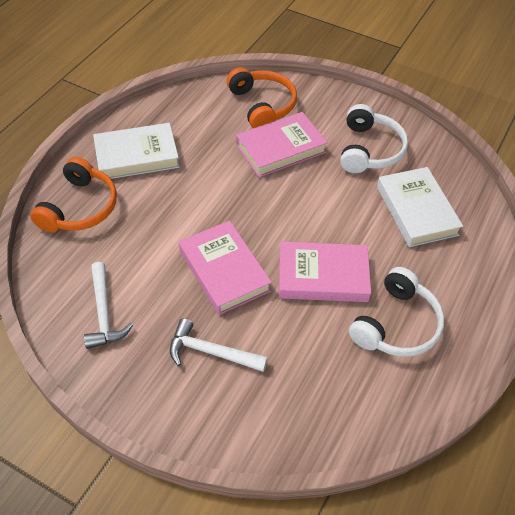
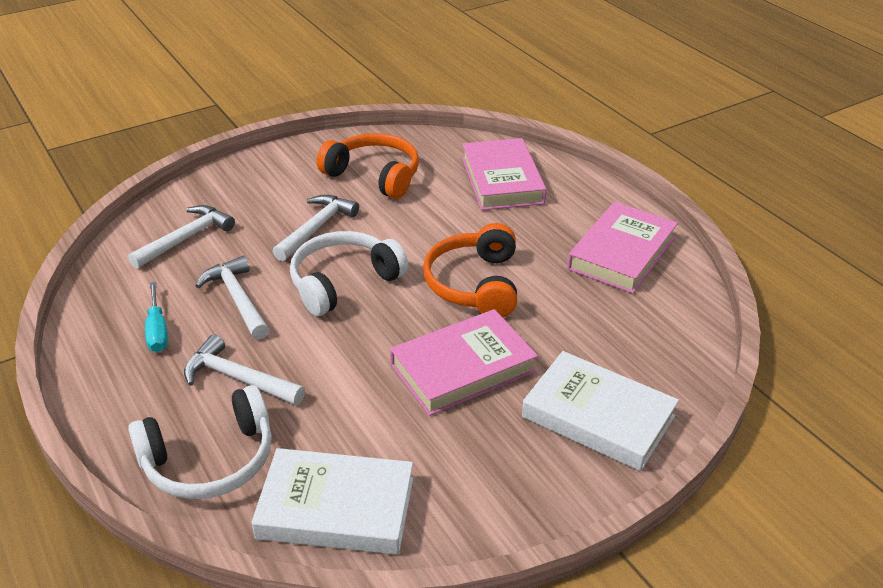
turquoise screwdriver: 0 -> 1
white hammer: 2 -> 4

